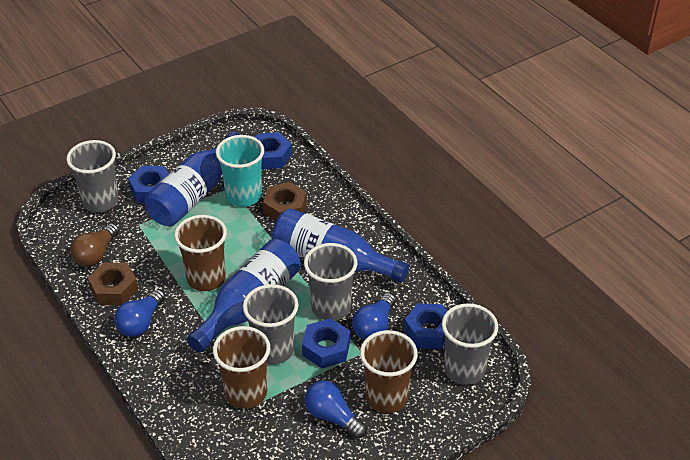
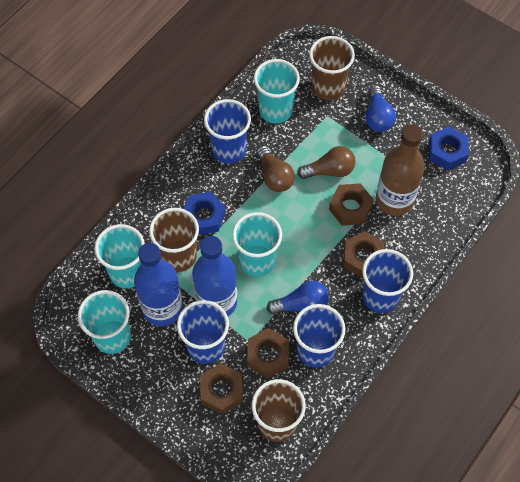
blue bottle: 3 -> 2
blue cup: 0 -> 4
blue light bulb: 3 -> 2
blue nut: 4 -> 2
brown bottle: 0 -> 1
brown light bulb: 1 -> 2
brown nut: 2 -> 4
grey cup: 4 -> 0
turquoise cup: 1 -> 4

